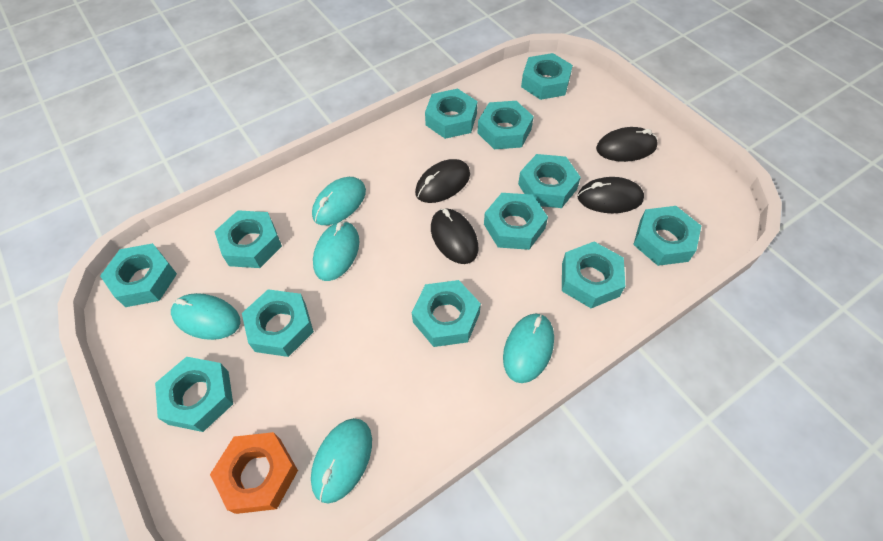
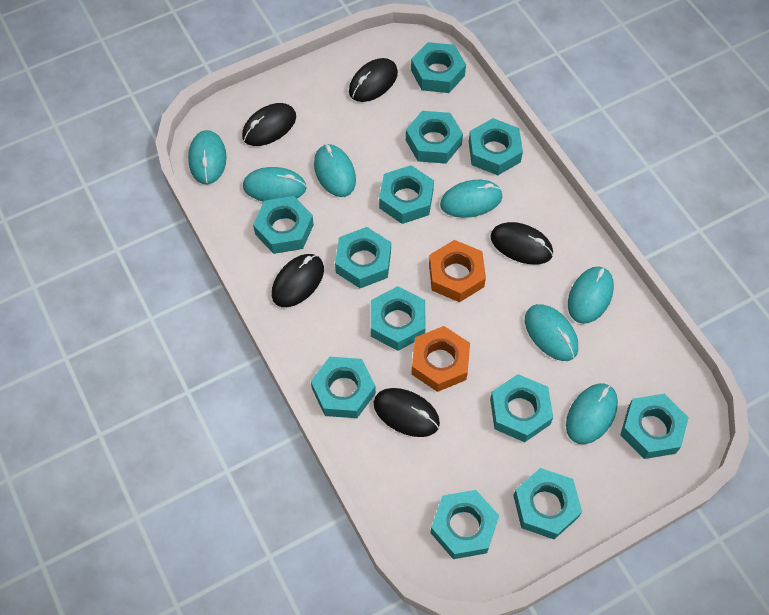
black mouse: 4 -> 5
orange nut: 1 -> 2
turquoise mouse: 5 -> 7

